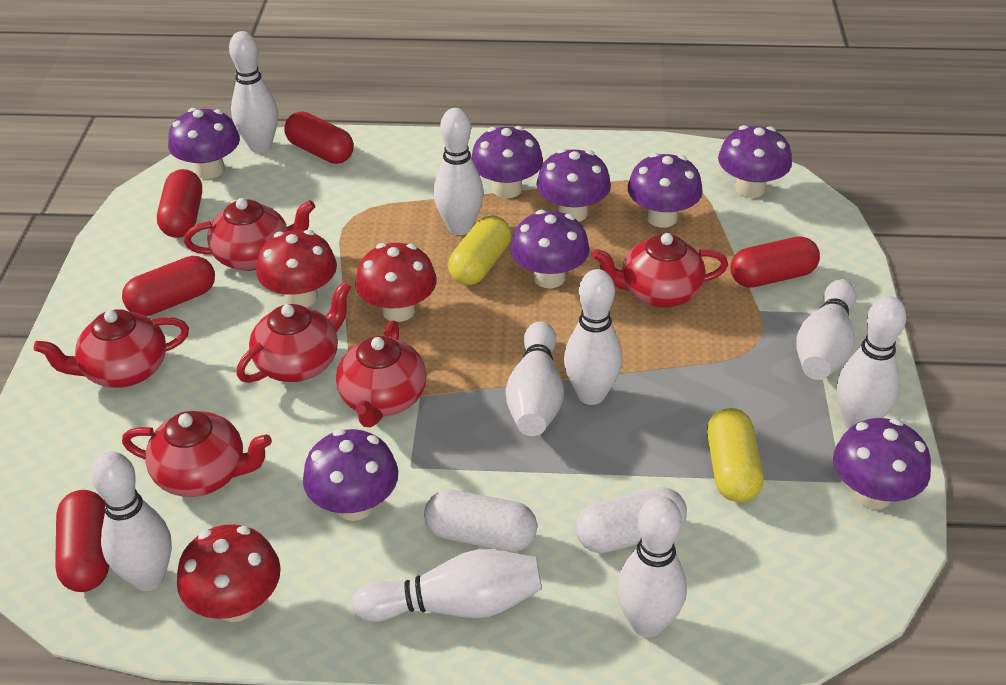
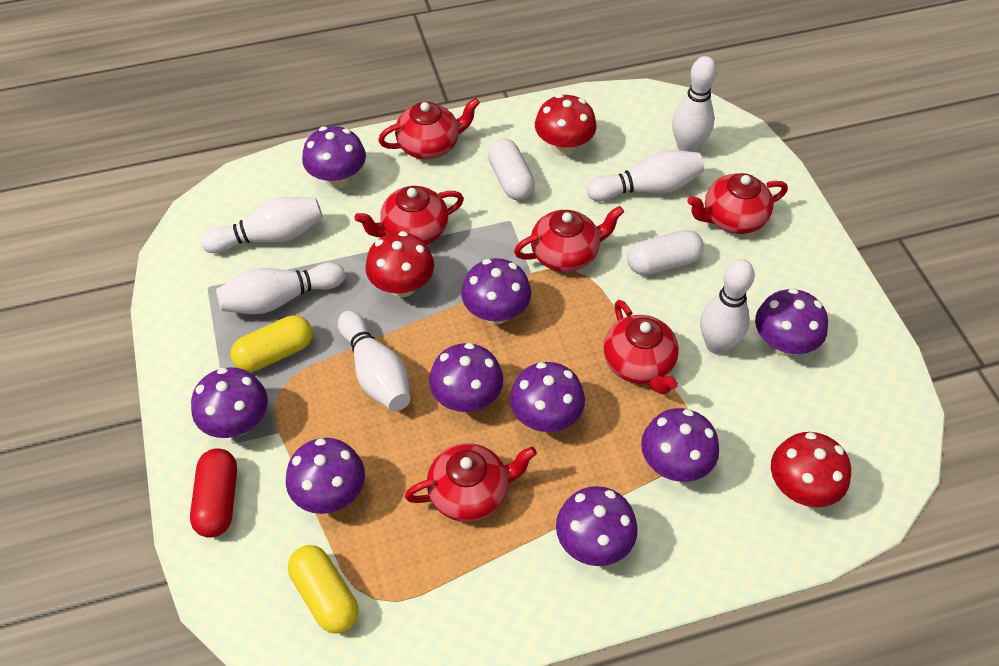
purple mushroom: 8 -> 9
red capsule: 5 -> 1
white bowling pin: 9 -> 6

